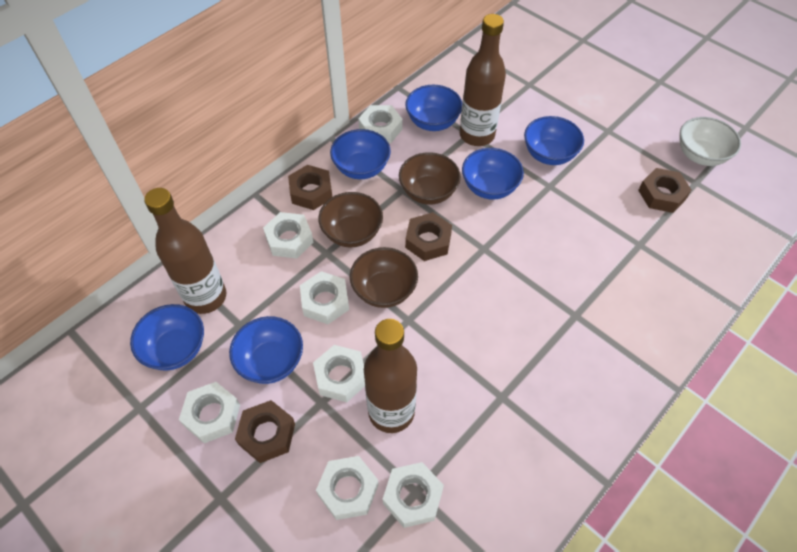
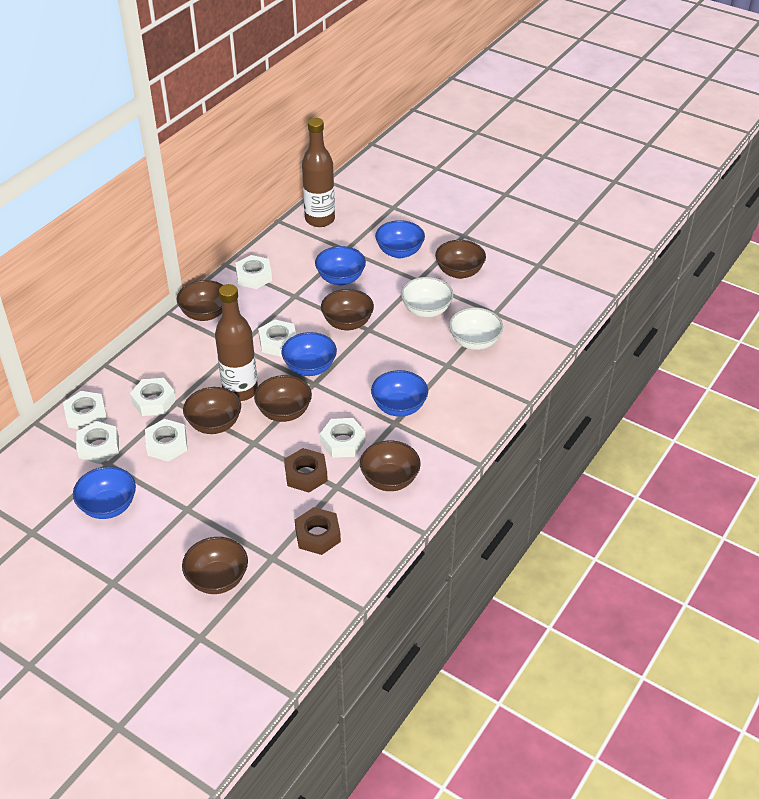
blue bowl: 6 -> 5
brown bottle: 3 -> 2
brown bowl: 3 -> 7
brown nut: 4 -> 2
white bowl: 1 -> 2

